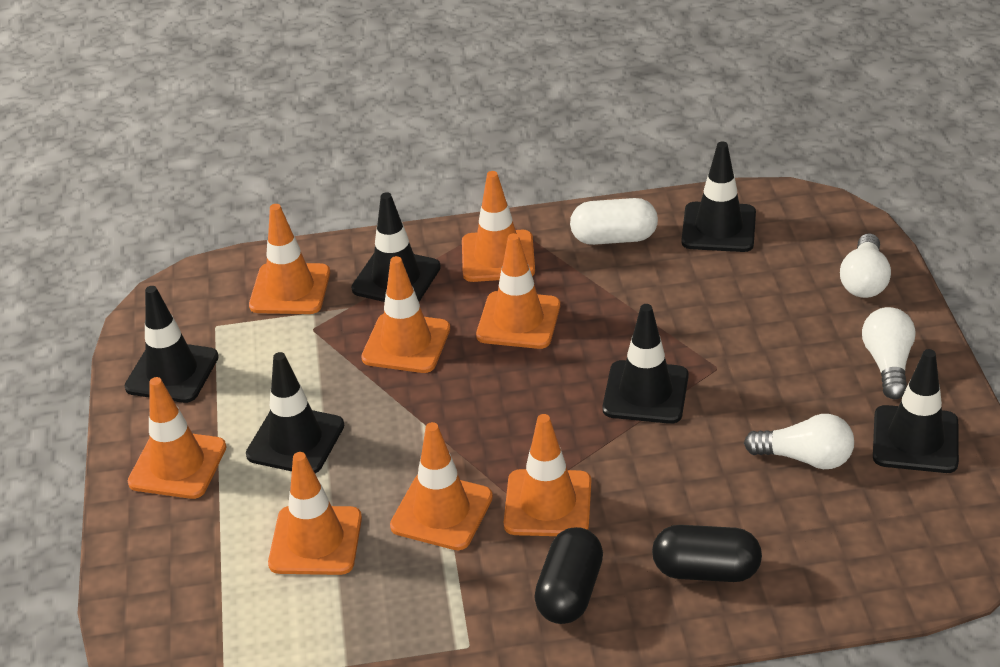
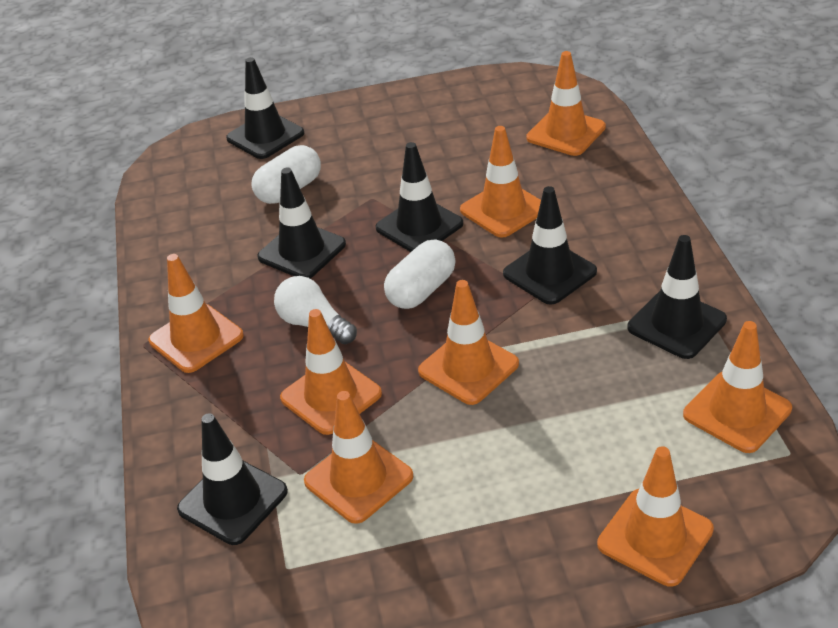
black capsule: 2 -> 0
white capsule: 1 -> 2
white light bulb: 3 -> 1

